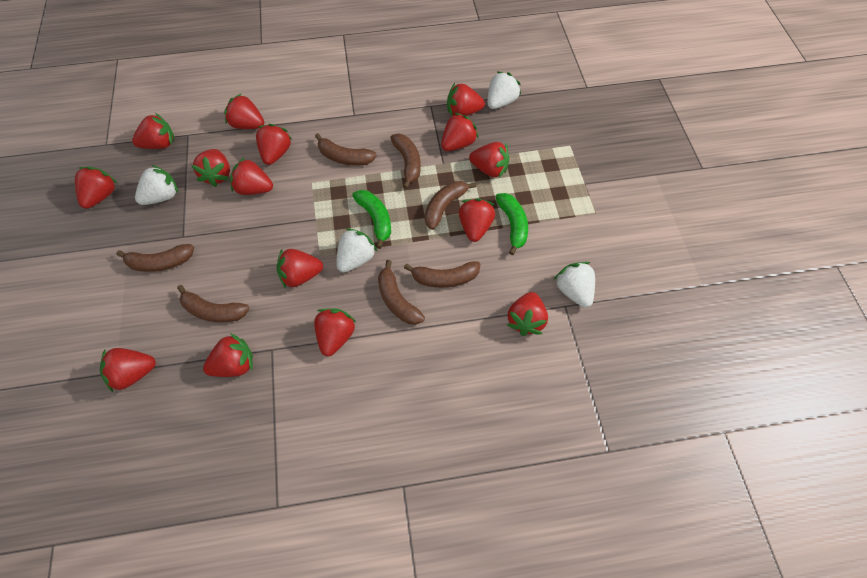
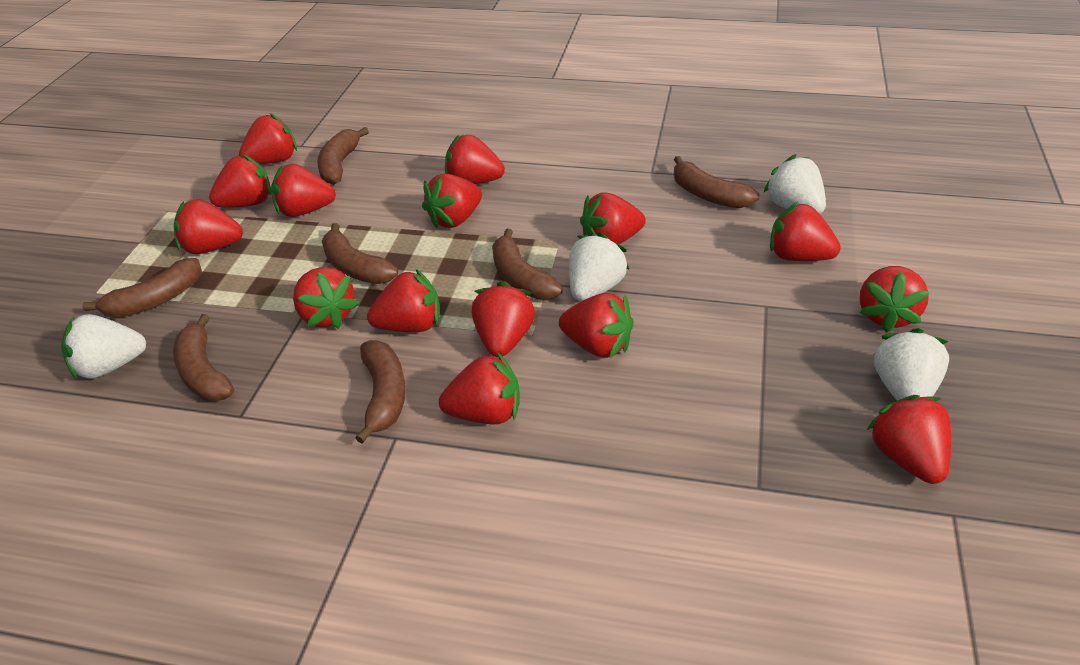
green banana: 2 -> 0

